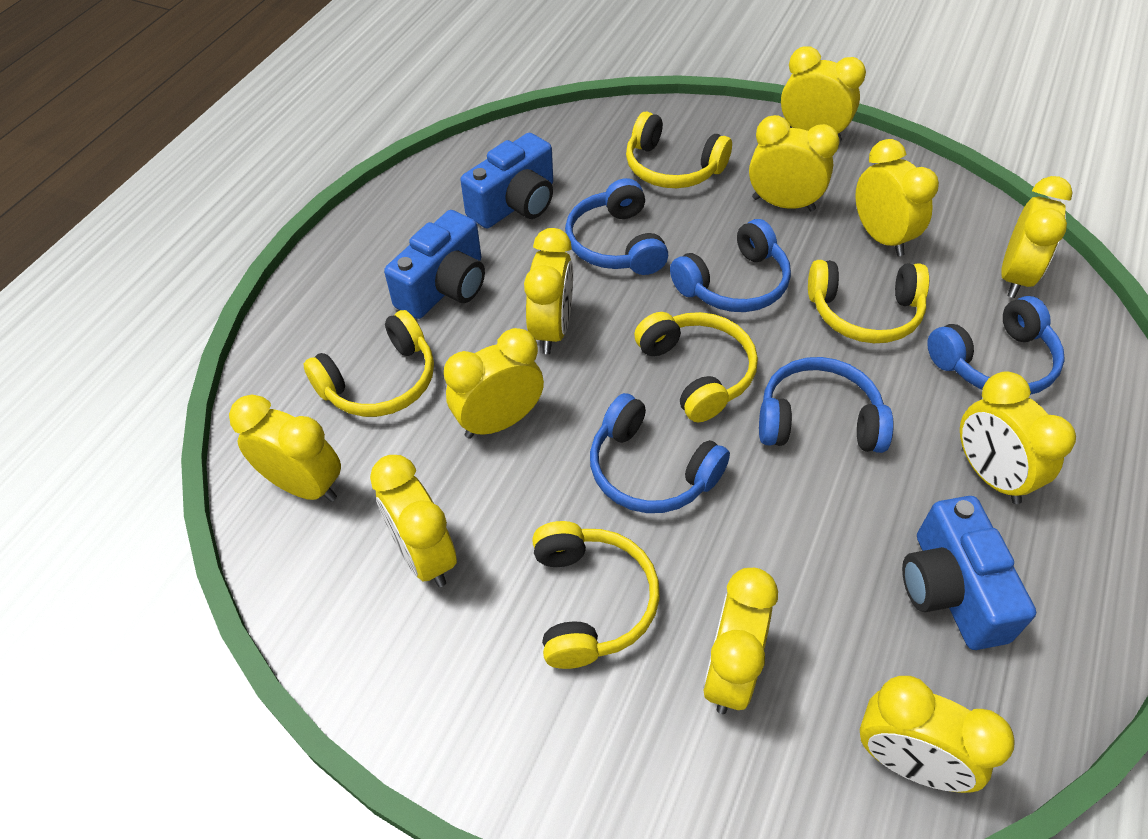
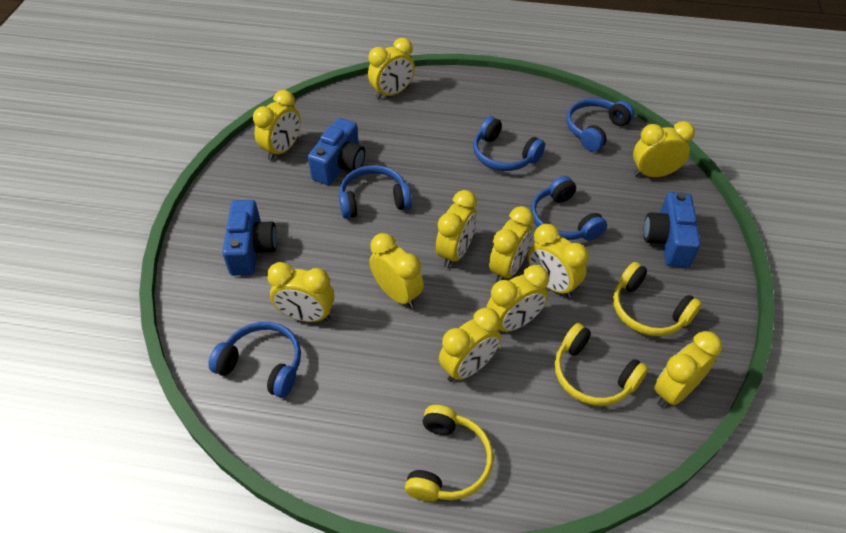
yellow headphones: 5 -> 3

